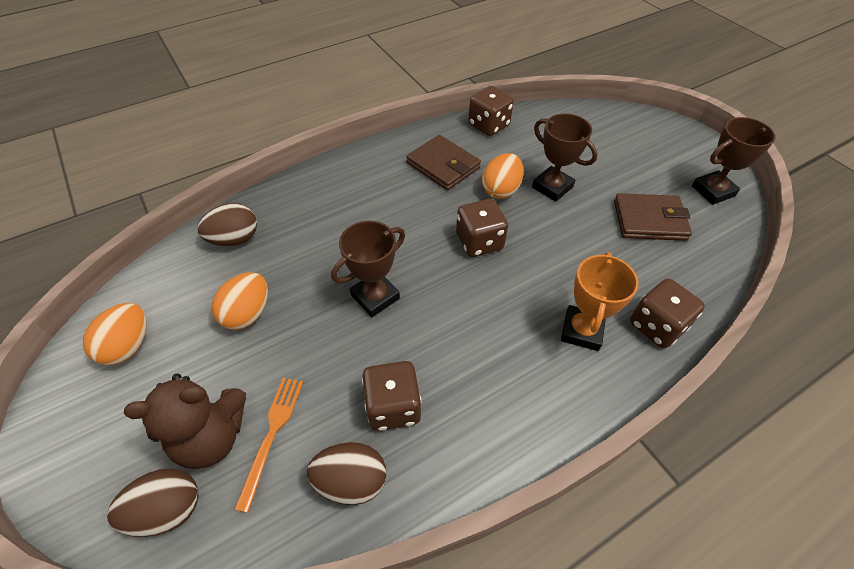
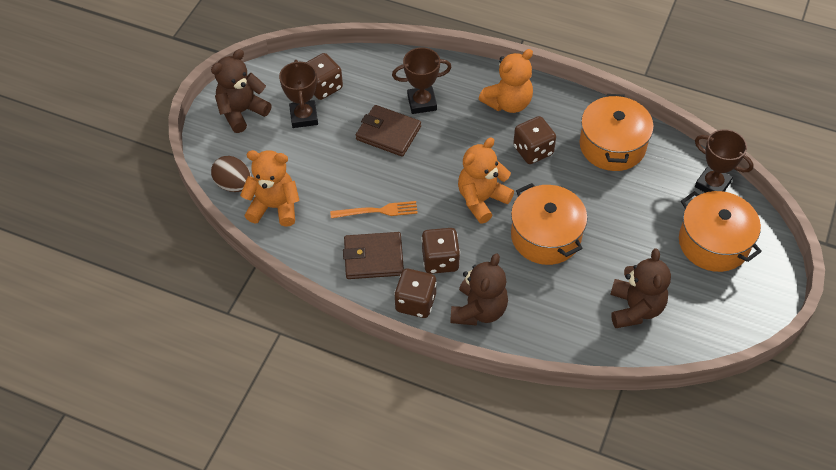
brown egg: 3 -> 1
brown teddy bear: 1 -> 3
orange egg: 3 -> 0
orange pot: 0 -> 3
orange teddy bear: 0 -> 3
orange trophy: 1 -> 0

